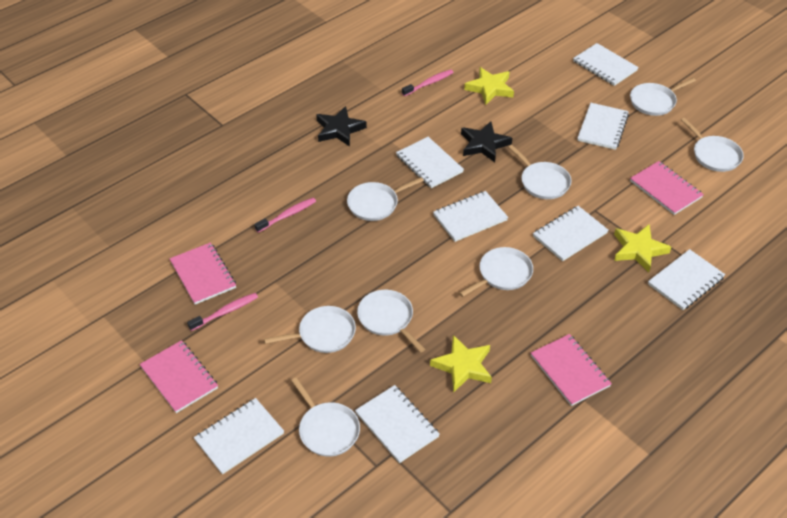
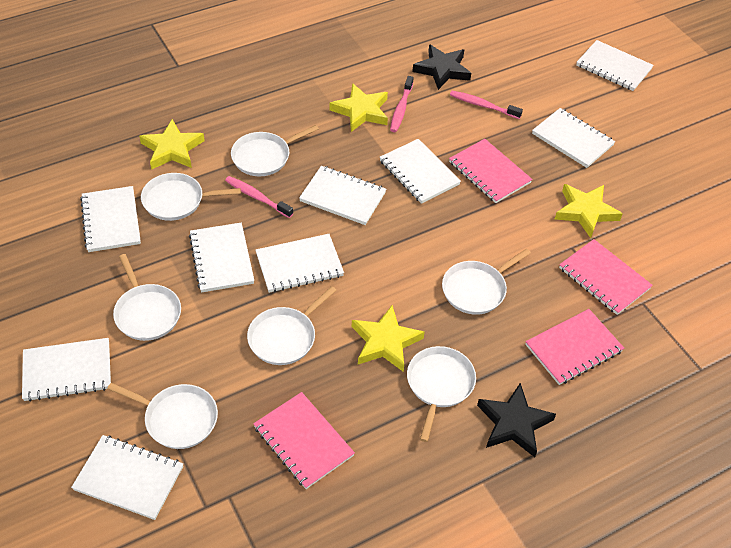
white notebook: 8 -> 9
white pan: 8 -> 7
yellow star: 3 -> 4

